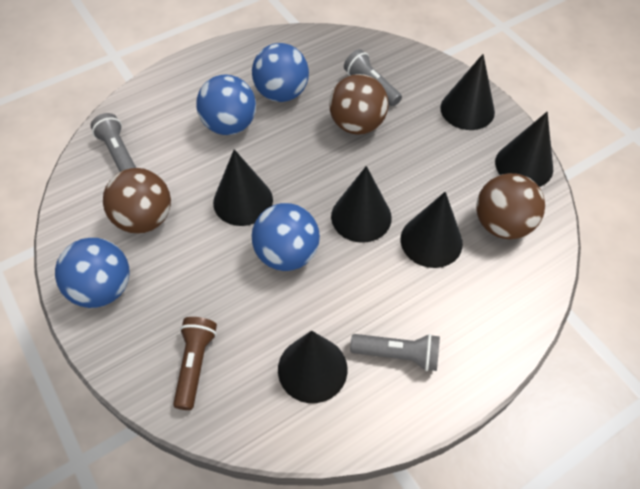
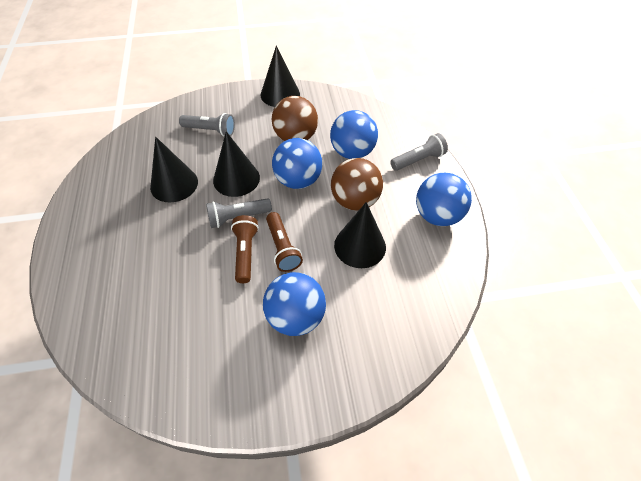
black cone: 6 -> 4
brown ball: 3 -> 2
brown flashlight: 1 -> 2

